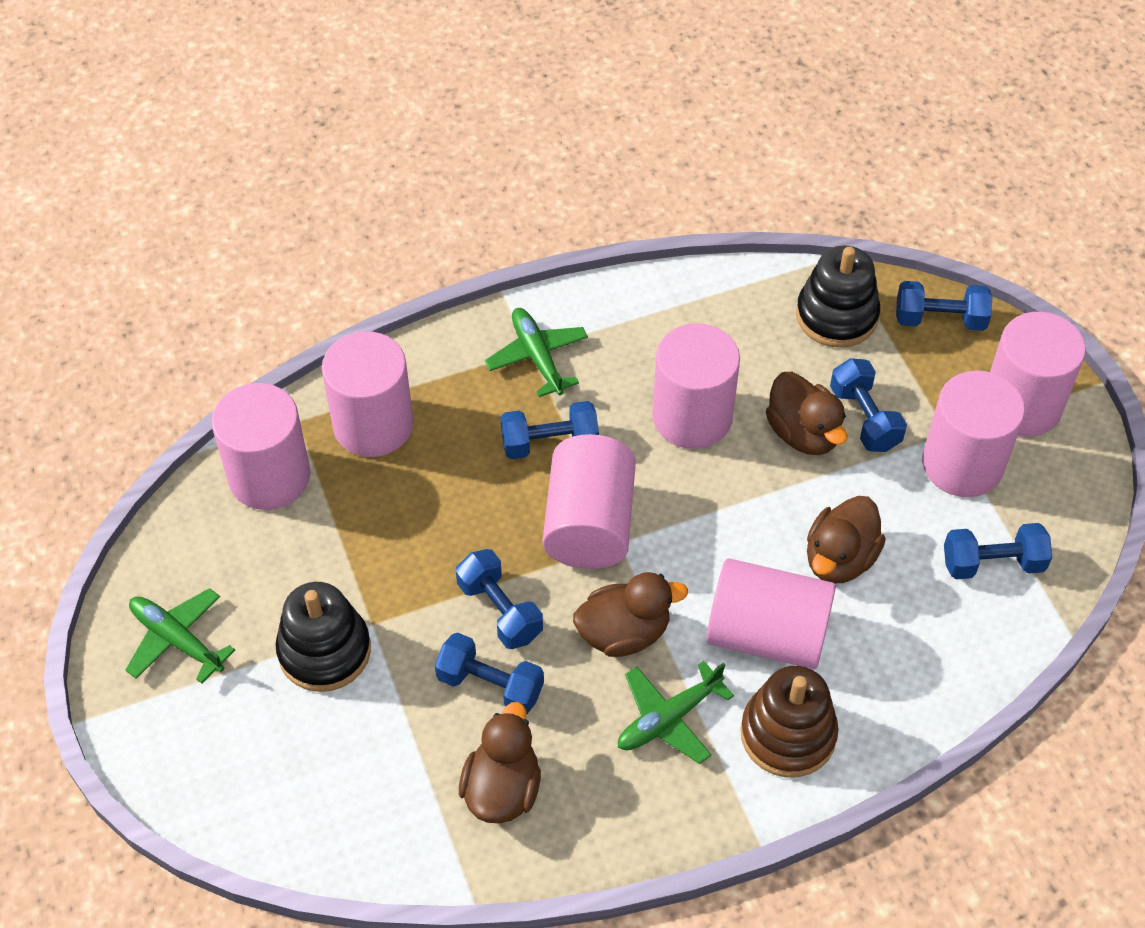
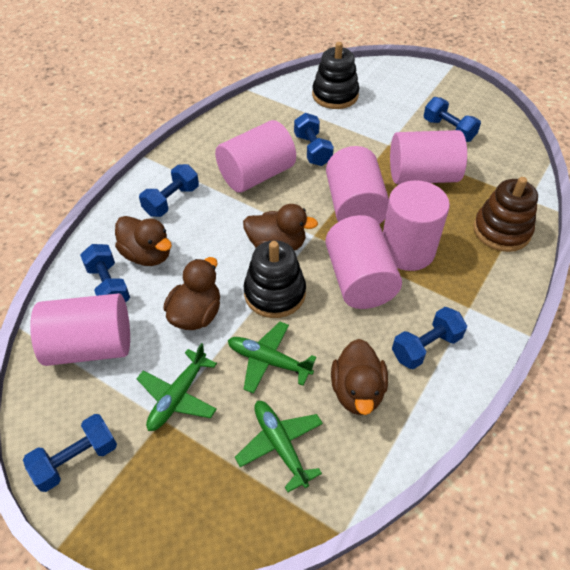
pink cylinder: 7 -> 6

